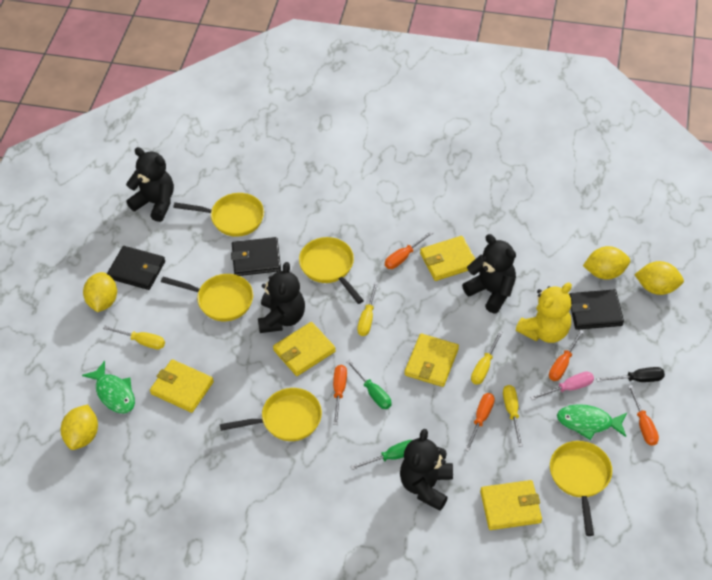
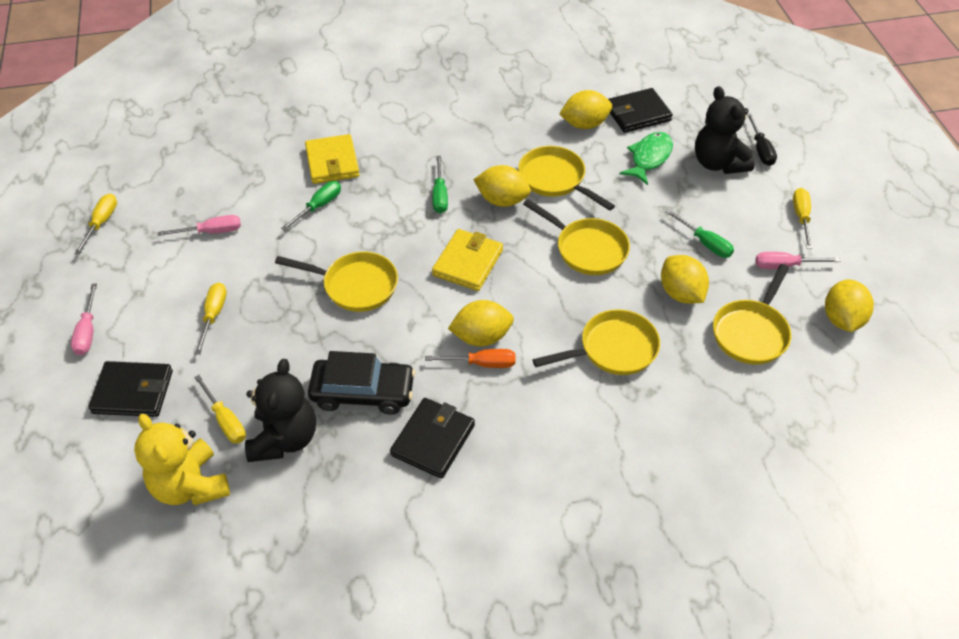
black car: 0 -> 1
black teddy bear: 4 -> 2
green fish: 2 -> 1
green screwdriver: 2 -> 3
orange screwdriver: 5 -> 1
pink screwdriver: 1 -> 3
yellow lemon: 4 -> 5
yellow wallet: 5 -> 2

